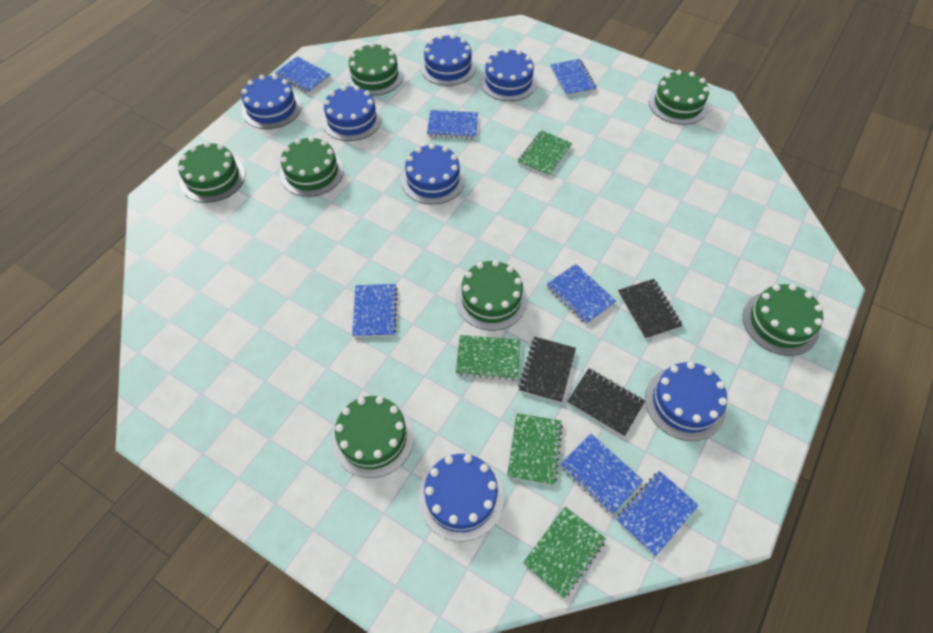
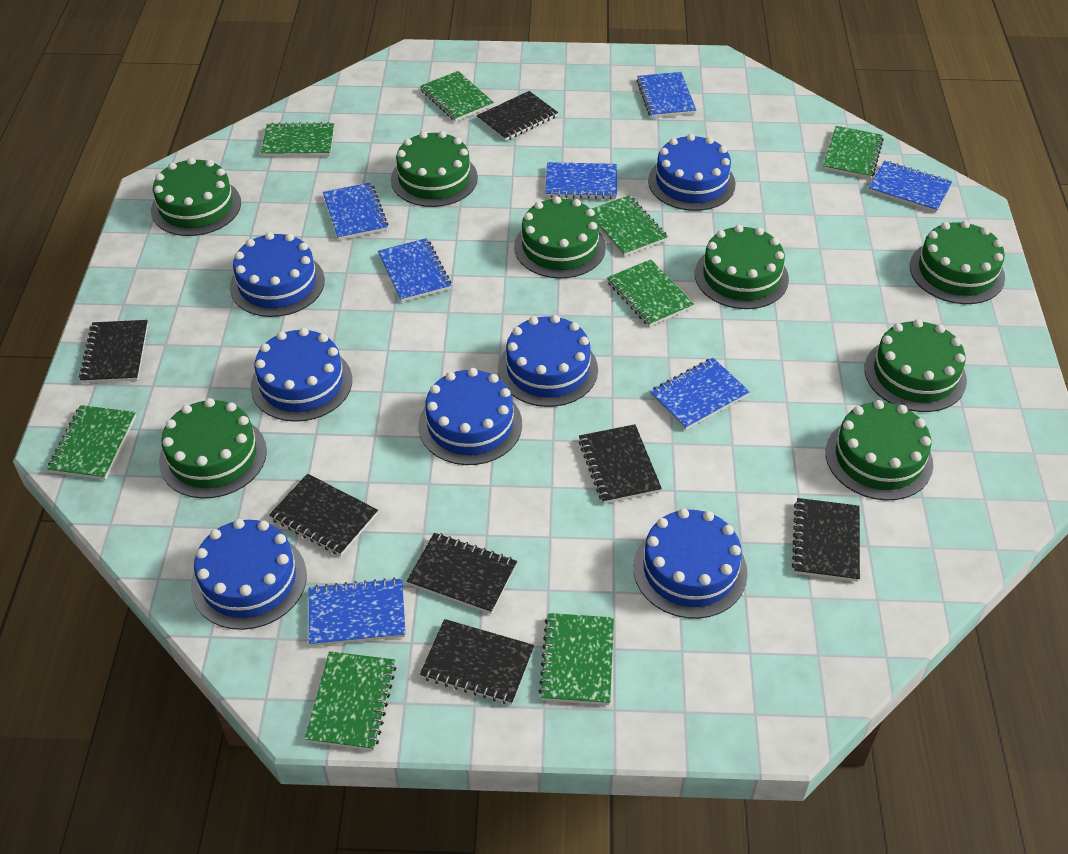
black notebook: 3 -> 7
green cake: 7 -> 8
green notebook: 4 -> 8

